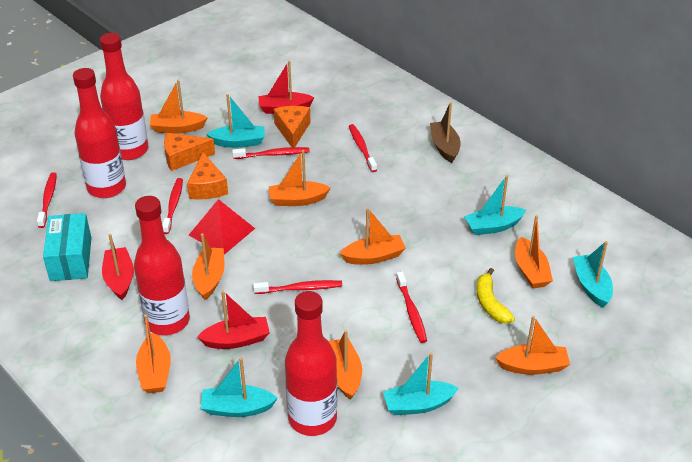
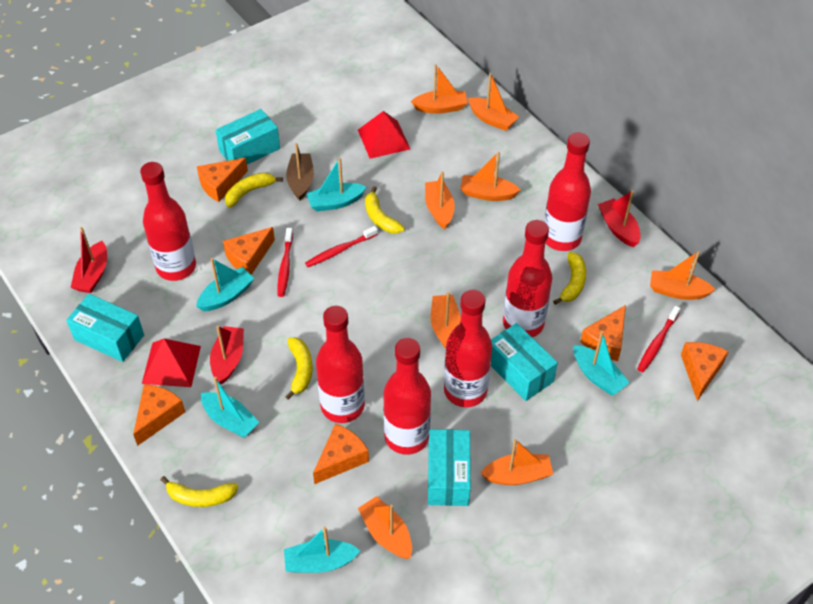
orange cheese: 3 -> 6
red bottle: 4 -> 6
red pyramid: 1 -> 2
red toothbrush: 6 -> 3
turquoise box: 1 -> 4
yellow banana: 1 -> 5

